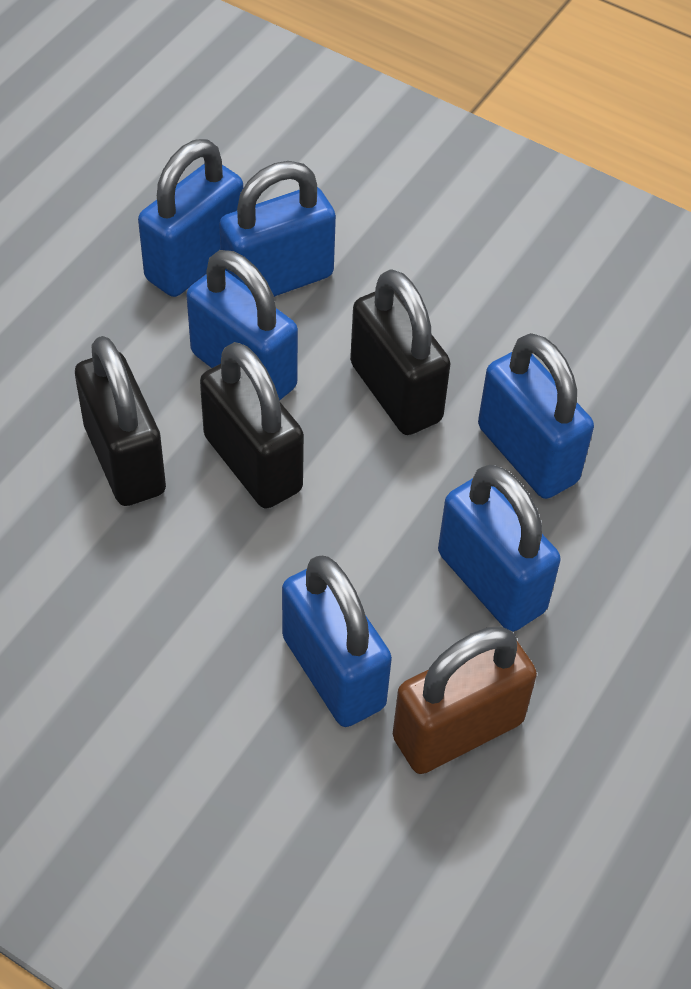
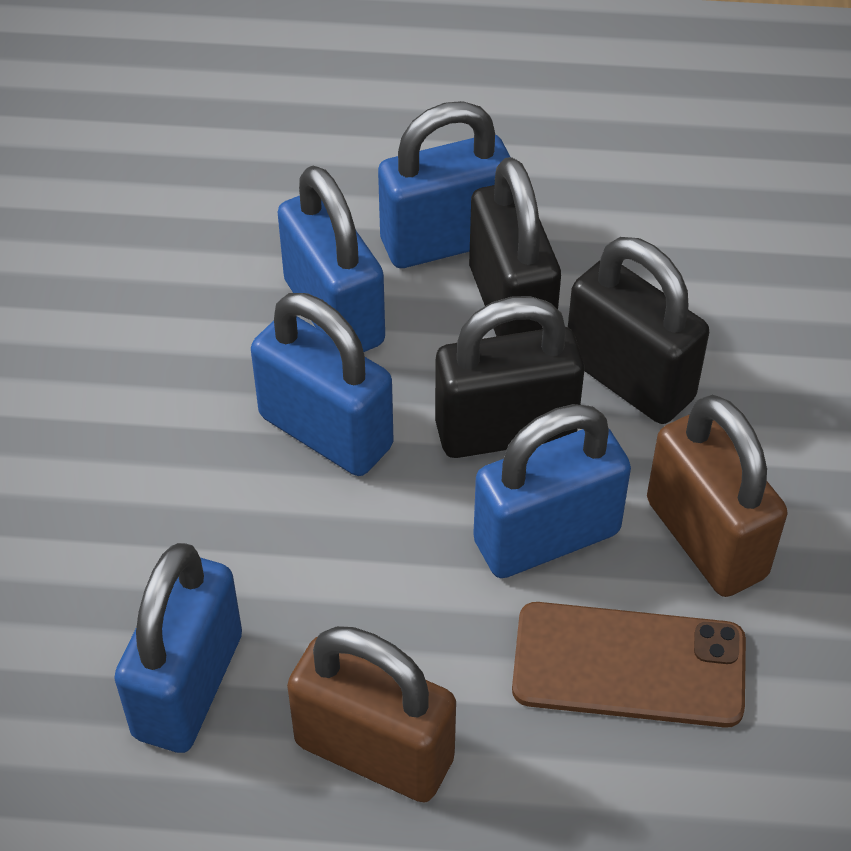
blue padlock: 6 -> 5
brown padlock: 1 -> 2
brown phone: 0 -> 1

